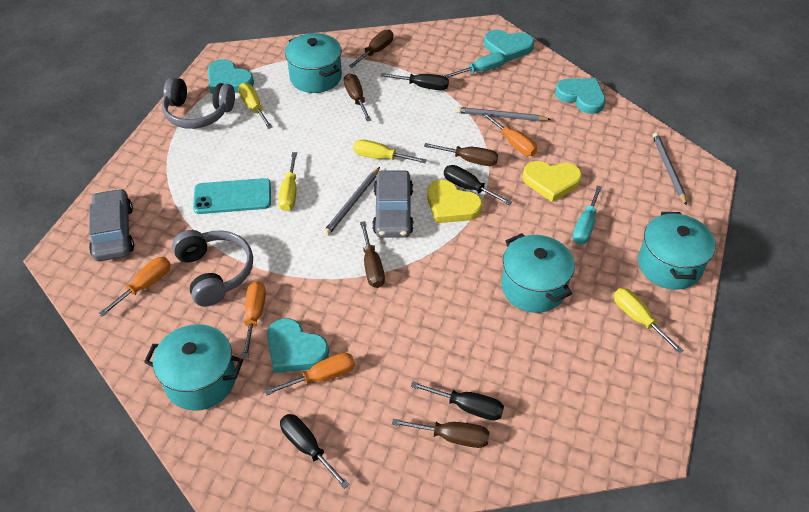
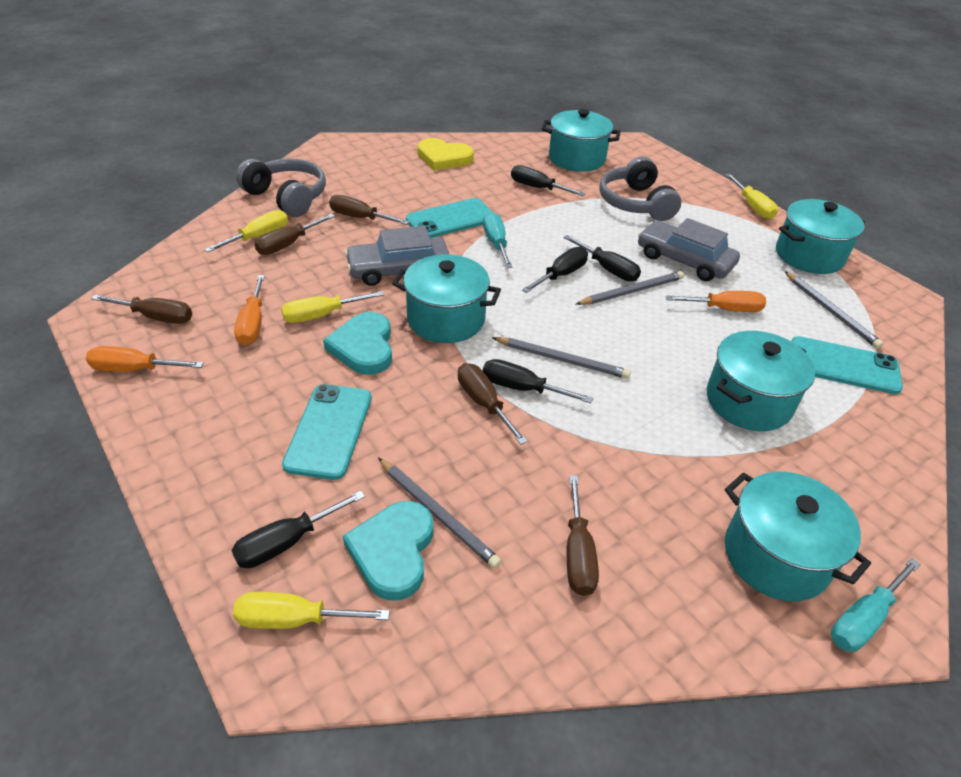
black screwdriver: 4 -> 5
grey pencil: 3 -> 4
orange screwdriver: 4 -> 3
turquoise heart: 4 -> 2
turquoise phone: 1 -> 3
turquoise pot: 4 -> 5
yellow heart: 2 -> 1

